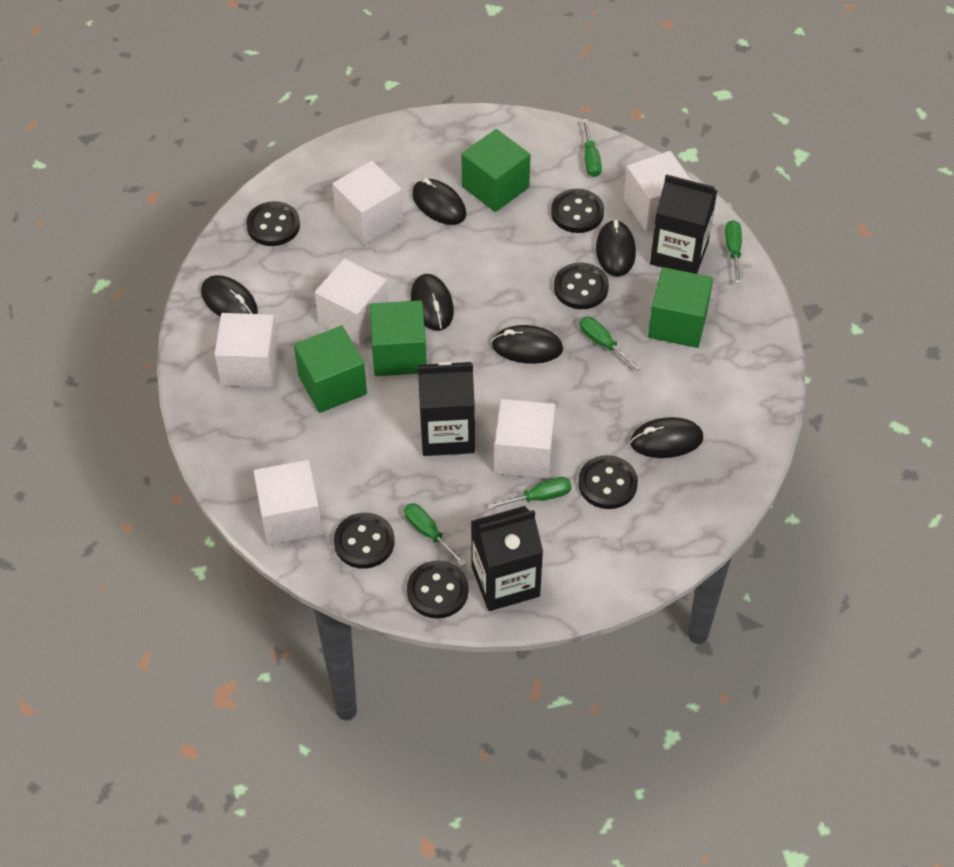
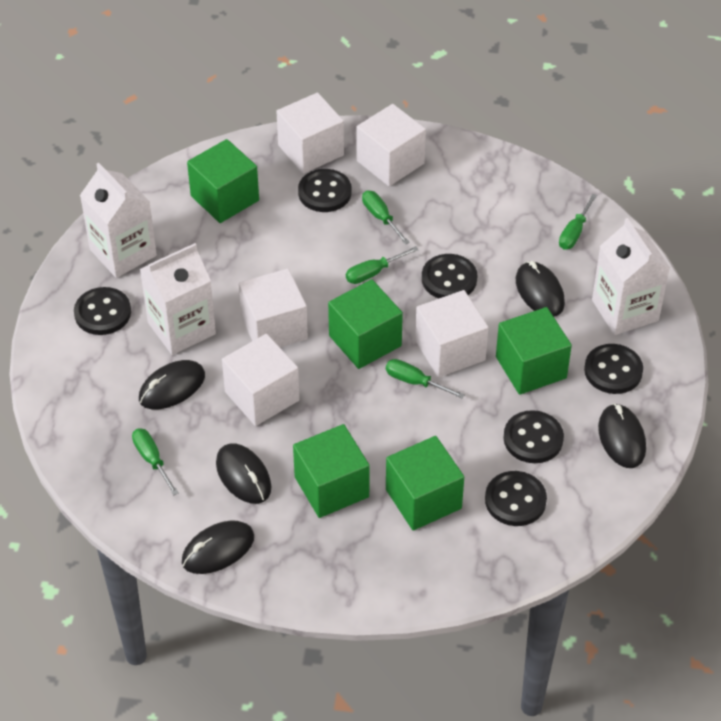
black carton: 3 -> 0
black mouse: 6 -> 5
green cube: 4 -> 5
white carton: 0 -> 3
white cube: 6 -> 5

